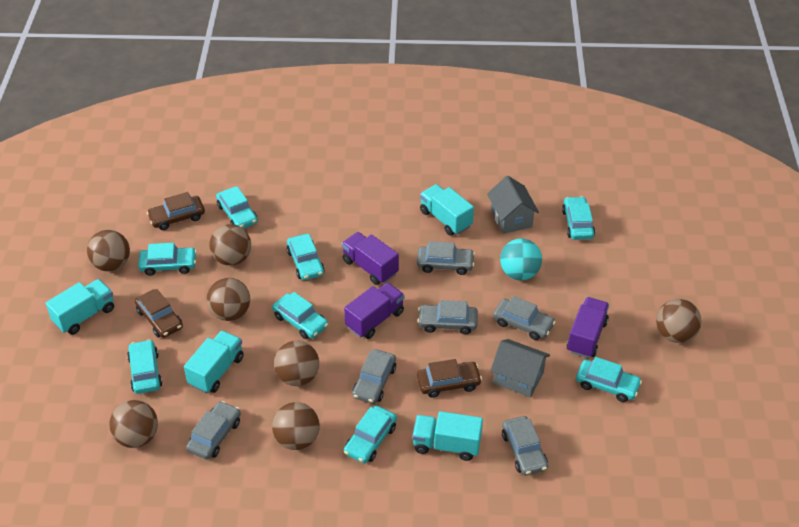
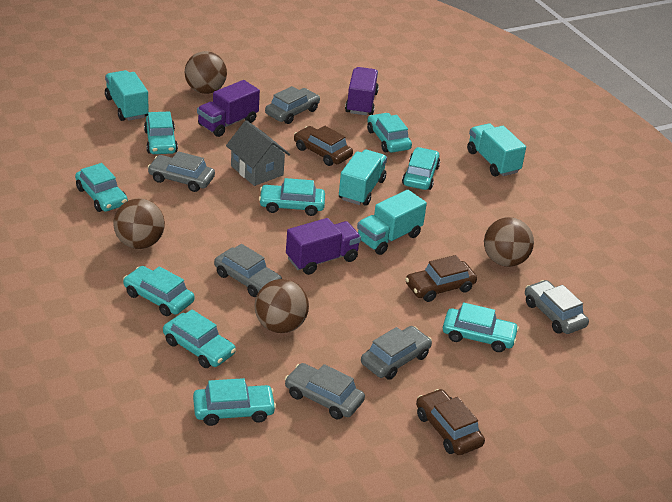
brown ball: 7 -> 4
grey house: 2 -> 1
turquoise ball: 1 -> 0
turquoise car: 8 -> 9

